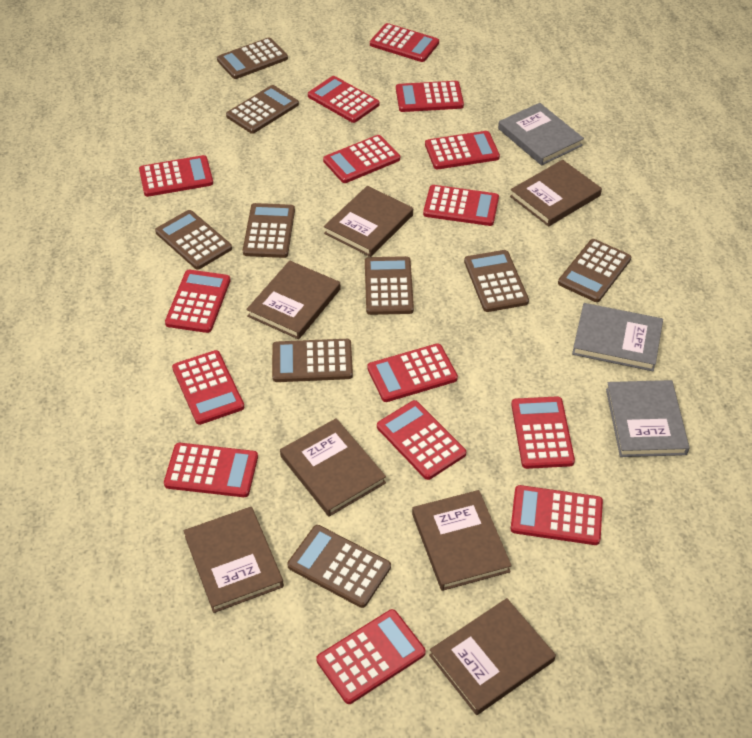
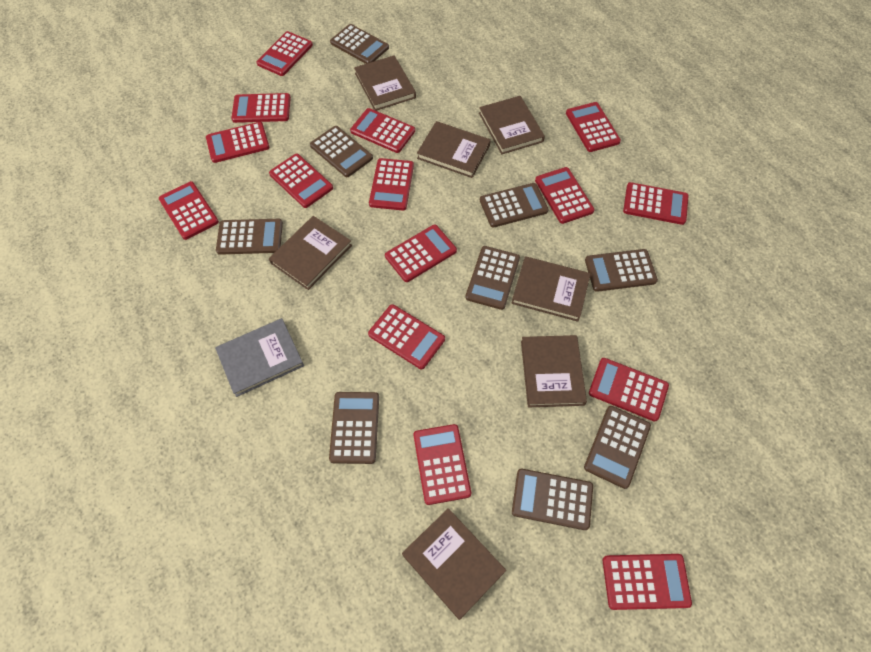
grey book: 3 -> 1

